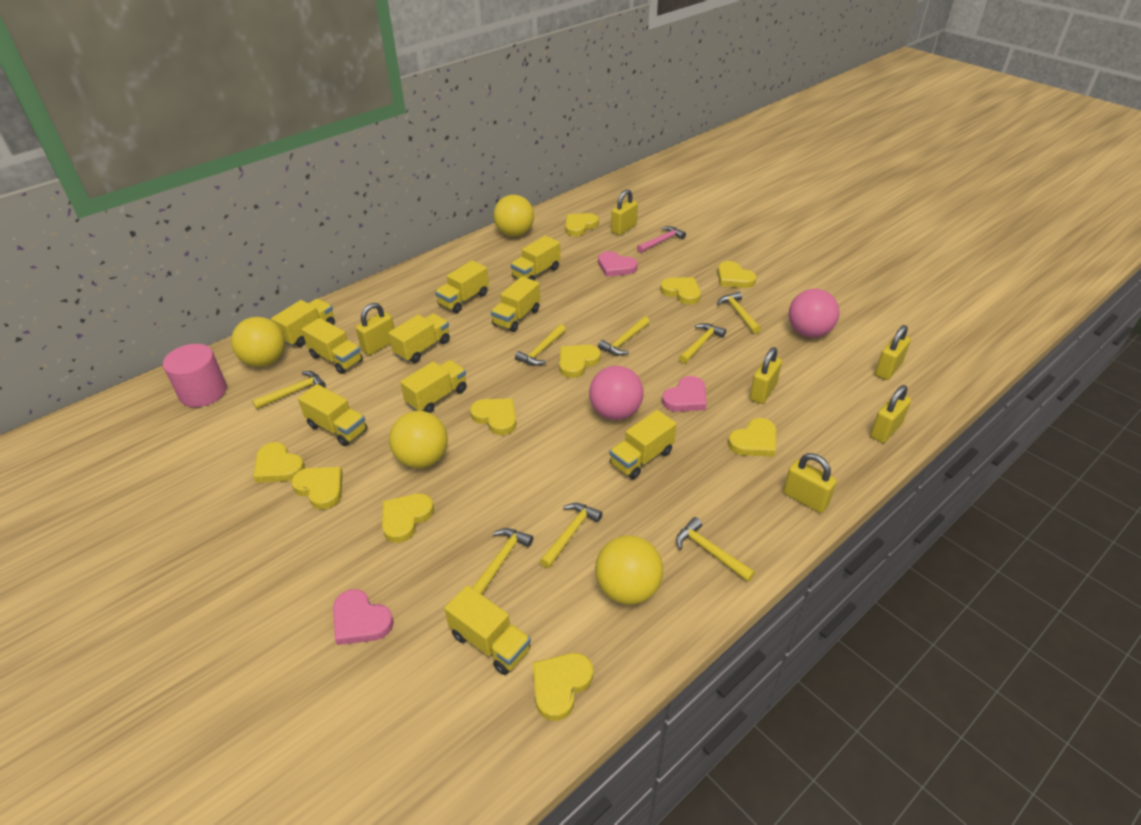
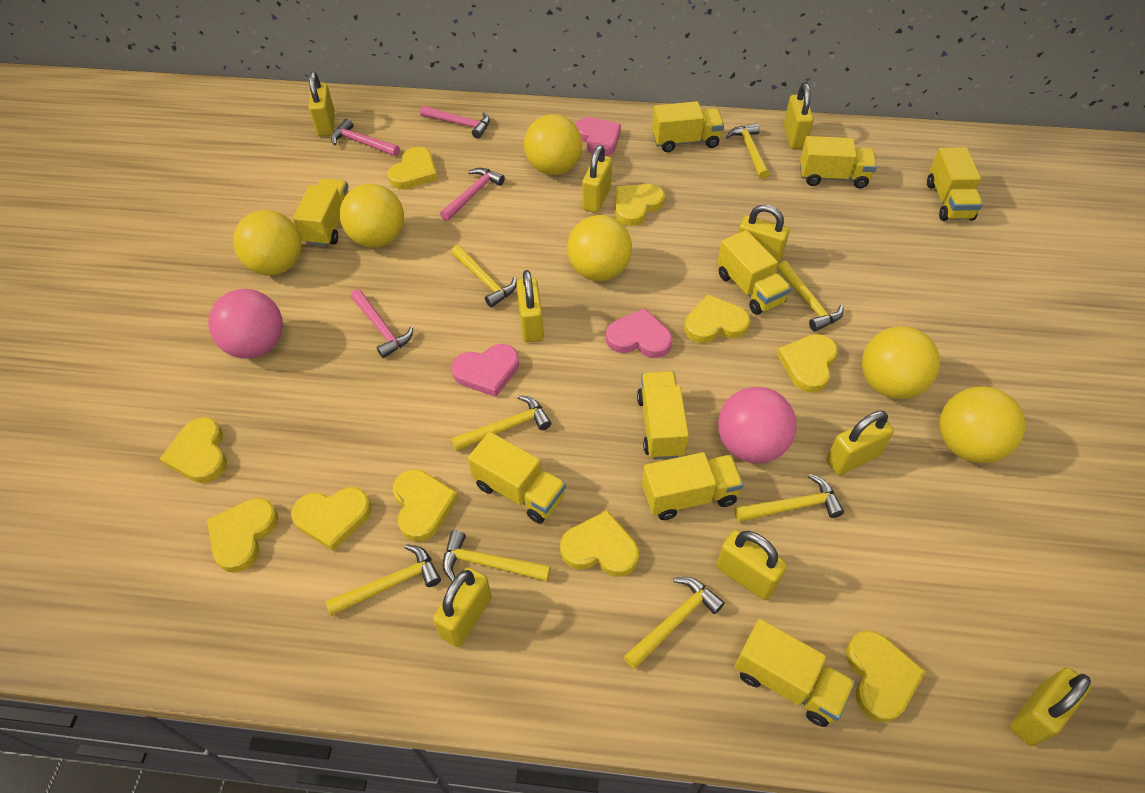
pink cylinder: 1 -> 0
pink hammer: 1 -> 4
yellow ball: 4 -> 6
yellow padlock: 6 -> 9
yellow truck: 10 -> 9

